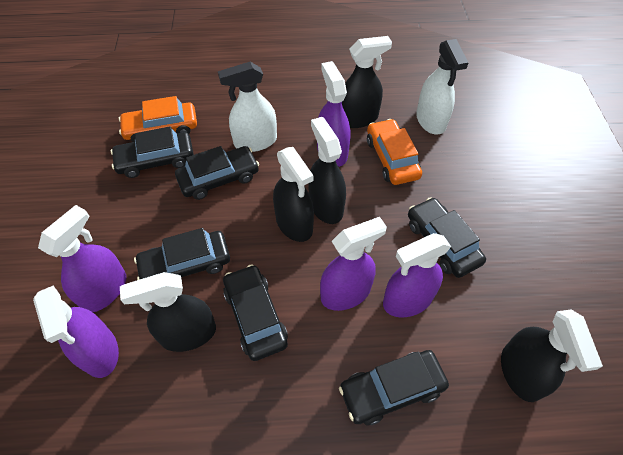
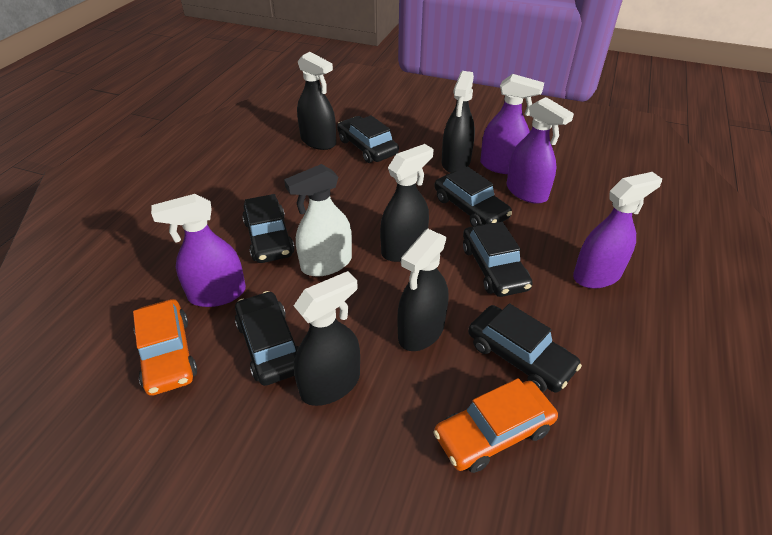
purple spray bottle: 5 -> 4
white spray bottle: 2 -> 1

